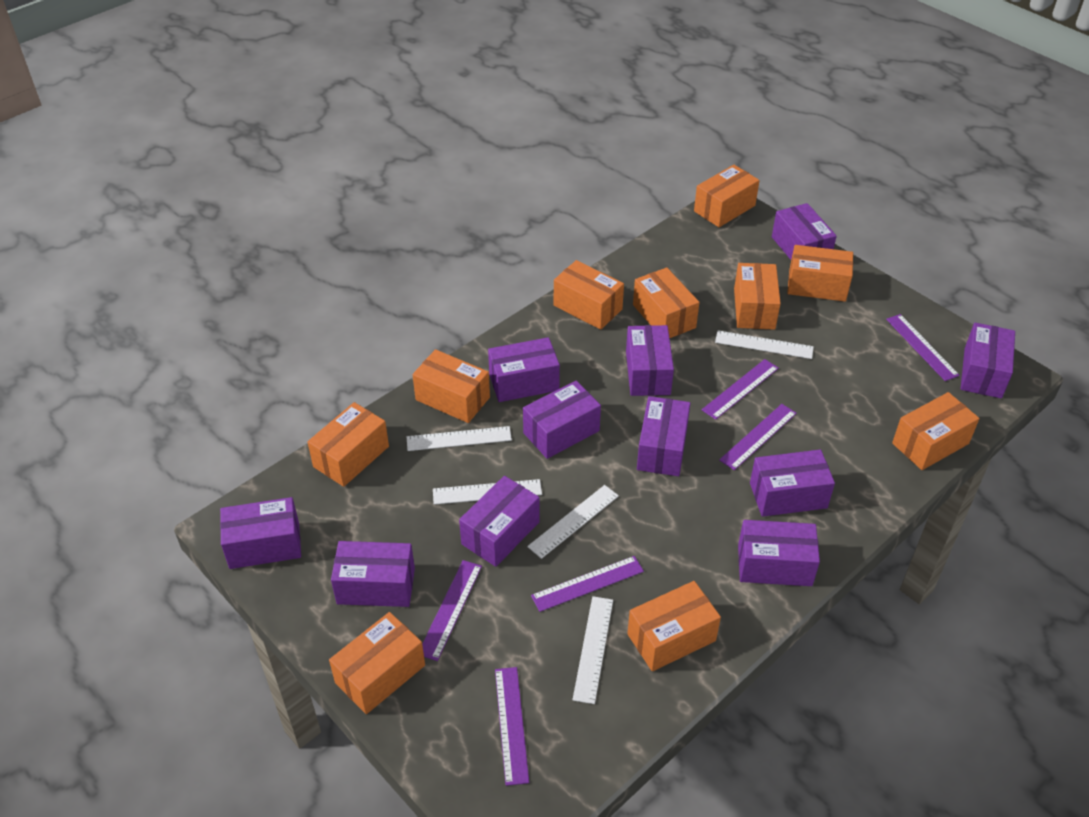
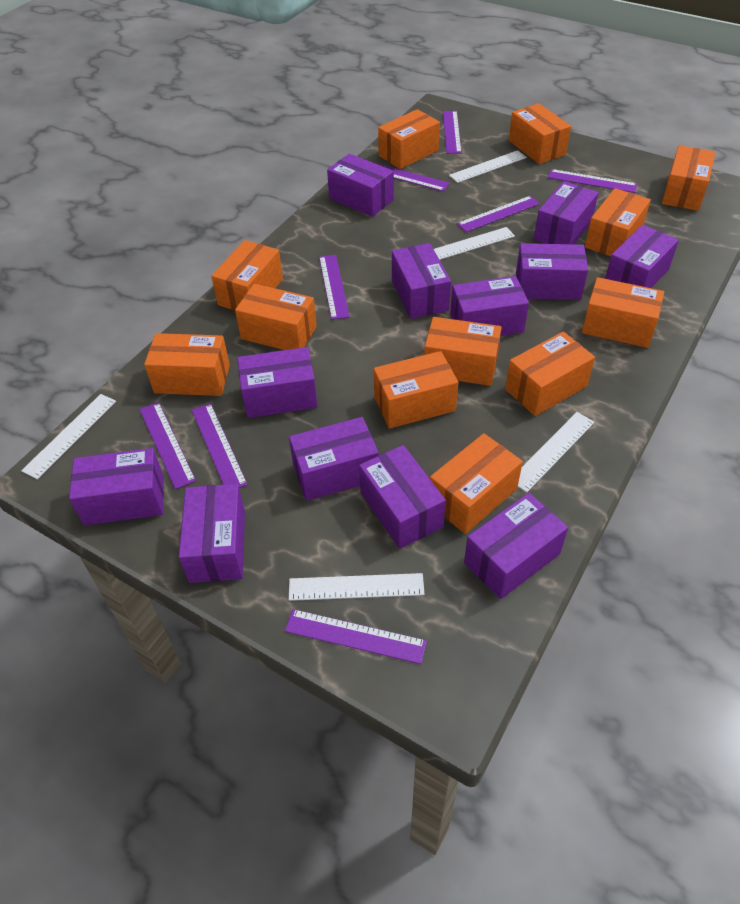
orange box: 10 -> 12
purple box: 11 -> 12
purple ruler: 6 -> 8

